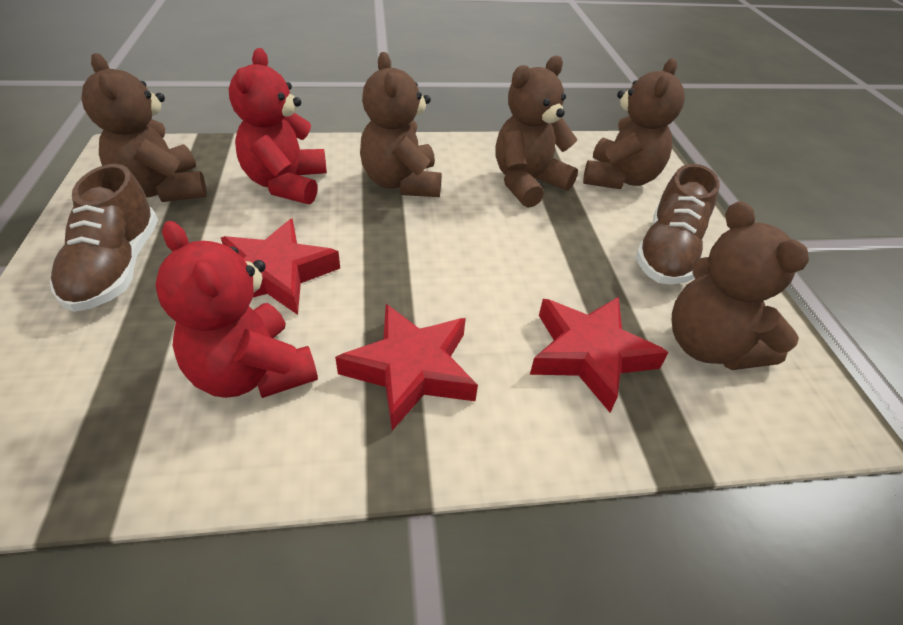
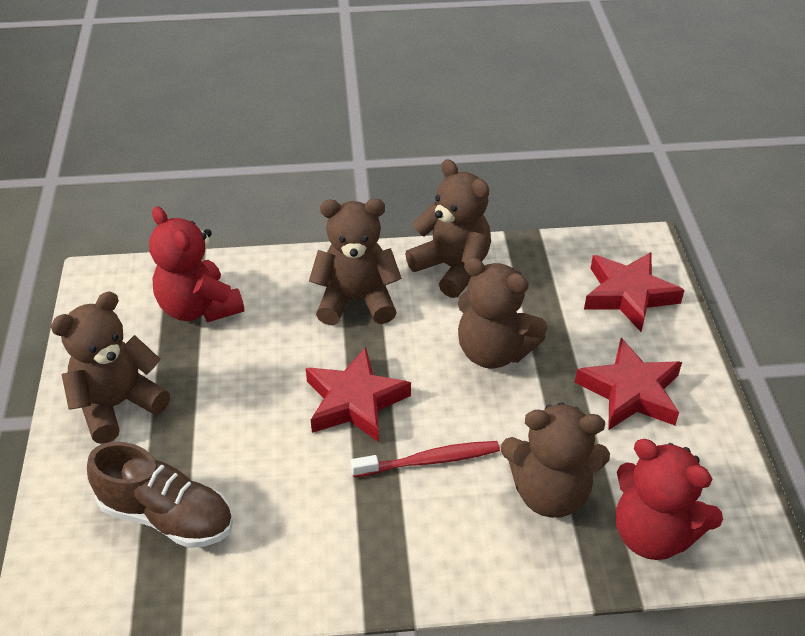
brown shoe: 2 -> 1
red toothbrush: 0 -> 1

